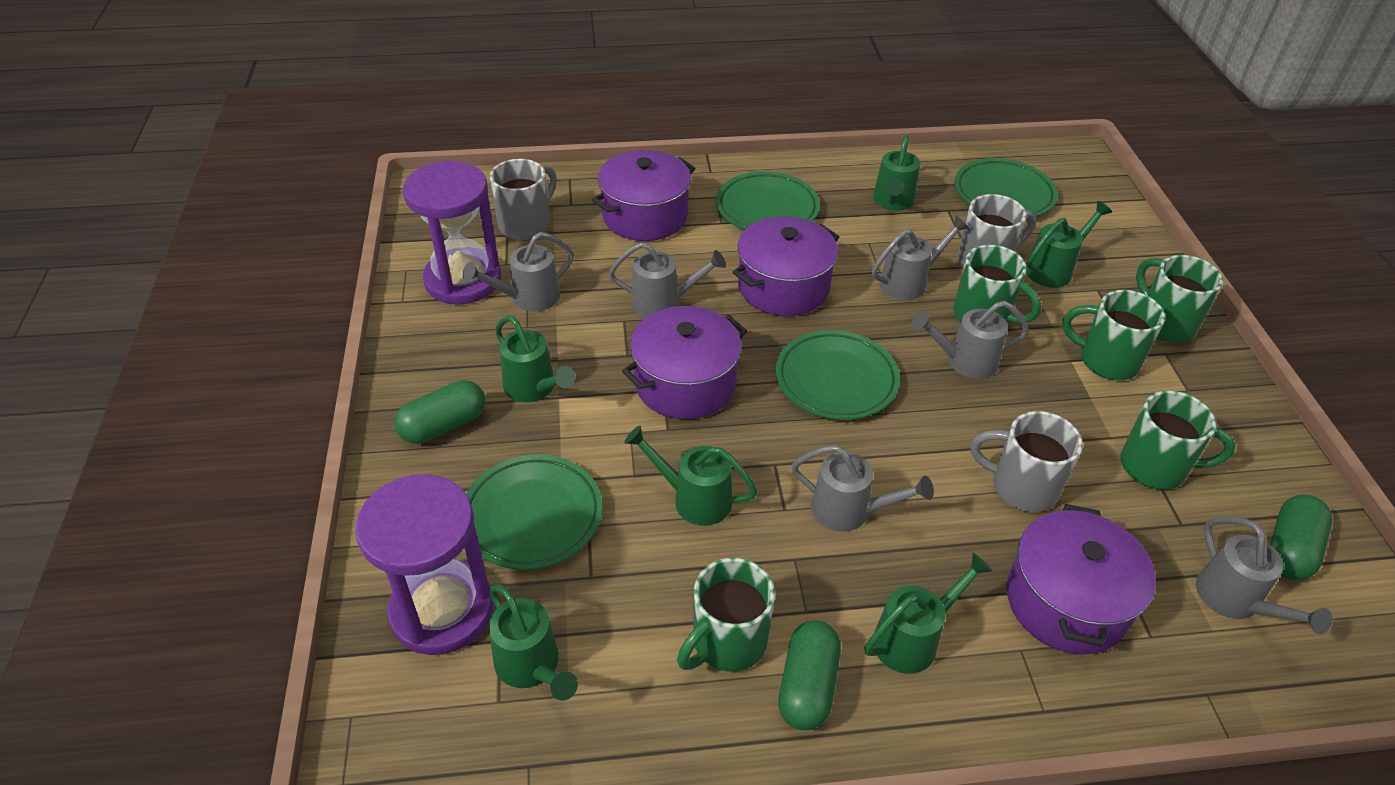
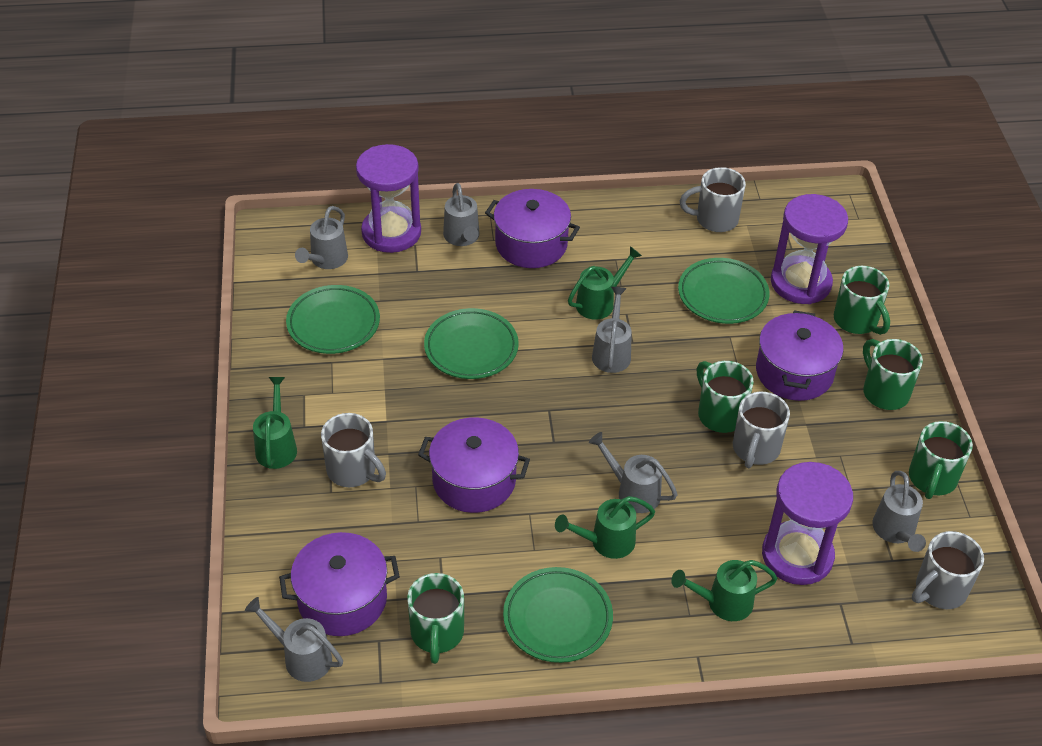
green capsule: 3 -> 0
green watering can: 6 -> 4
grey mug: 3 -> 4
purple hourglass: 2 -> 3

